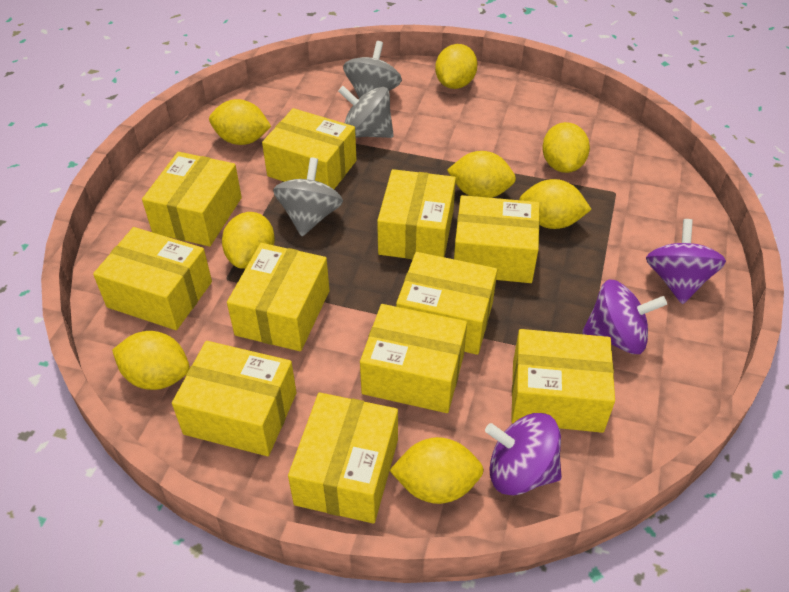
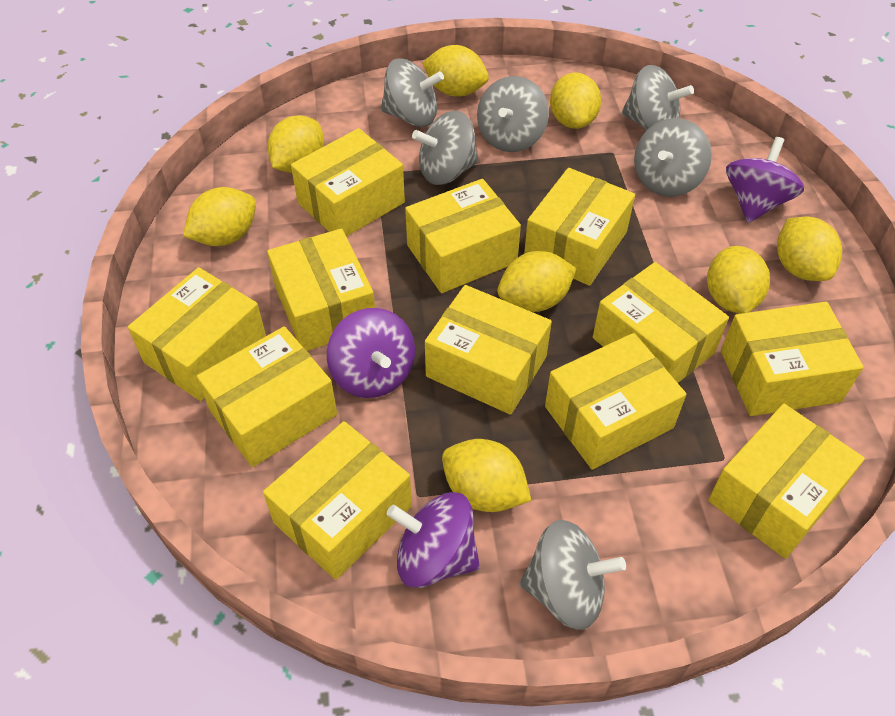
grey spinning top: 3 -> 6
yellow box: 11 -> 12

